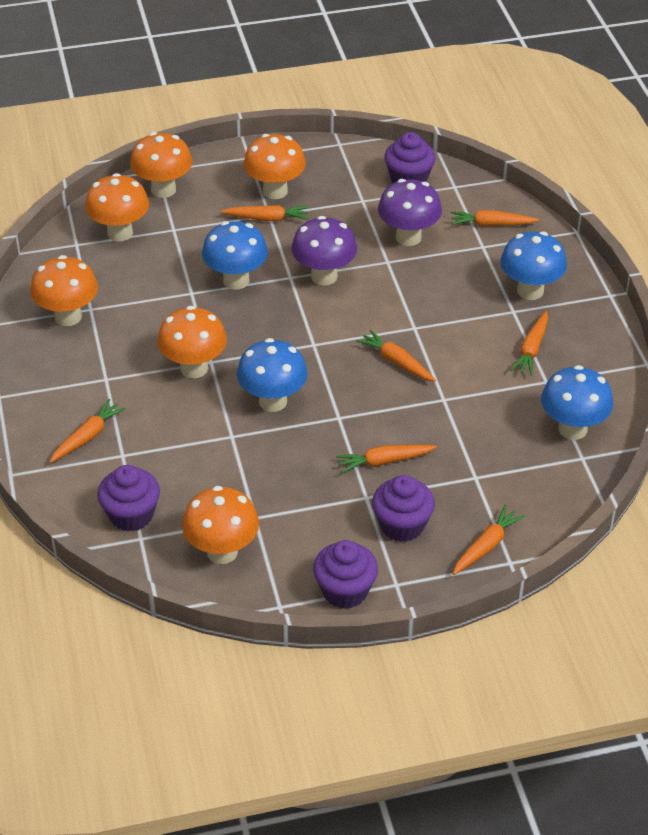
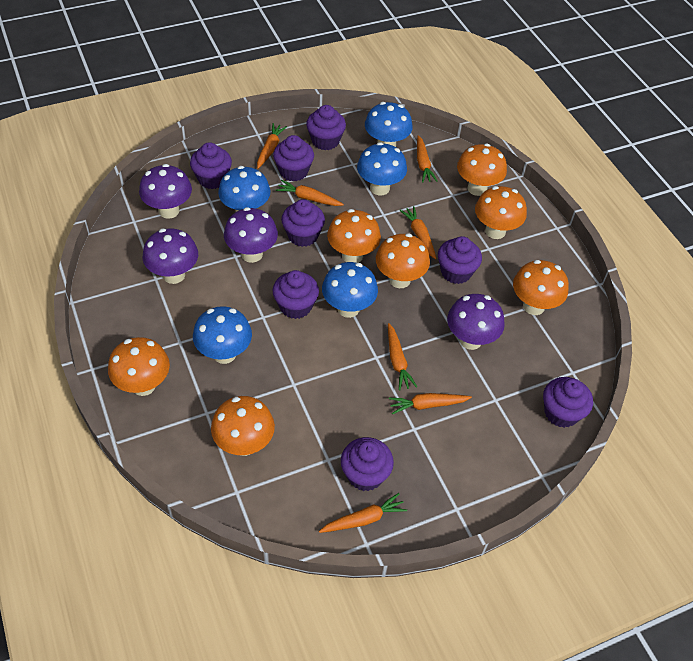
blue mushroom: 4 -> 5
orange mushroom: 6 -> 7
purple cupcake: 4 -> 8
purple mushroom: 2 -> 4

